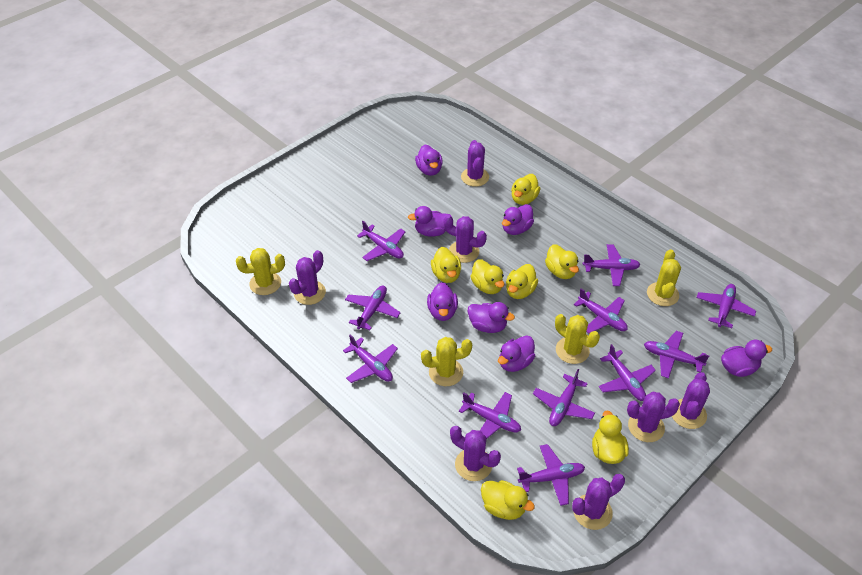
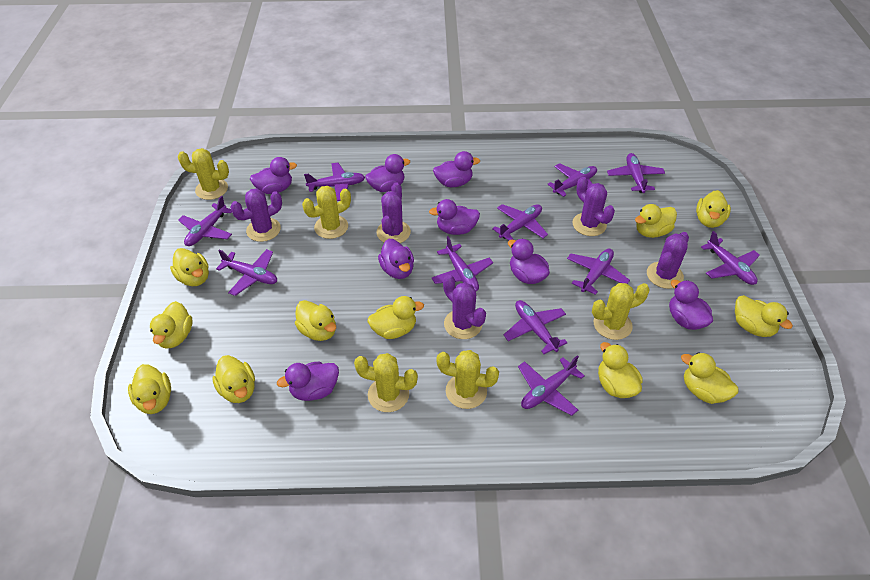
purple cactus: 7 -> 5
purple duck: 7 -> 8
yellow cactus: 4 -> 5
yellow duck: 7 -> 11

